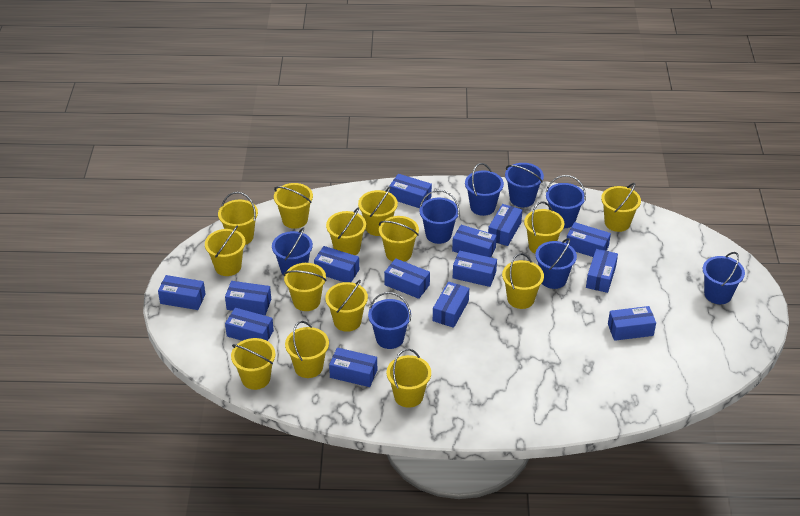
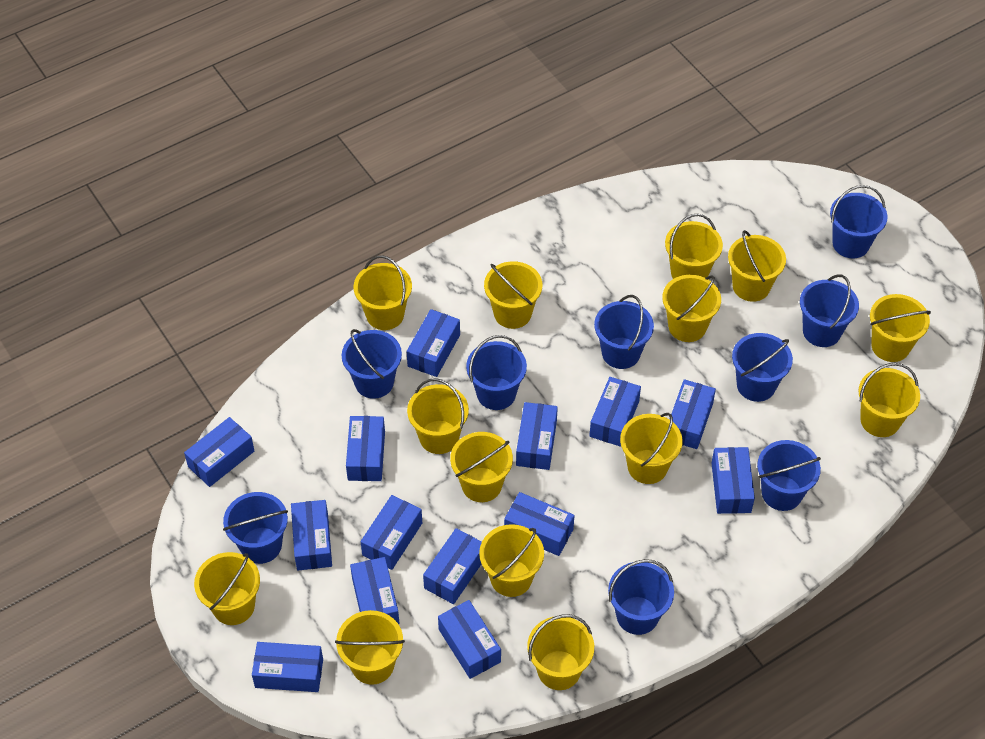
blue bucket: 8 -> 9

